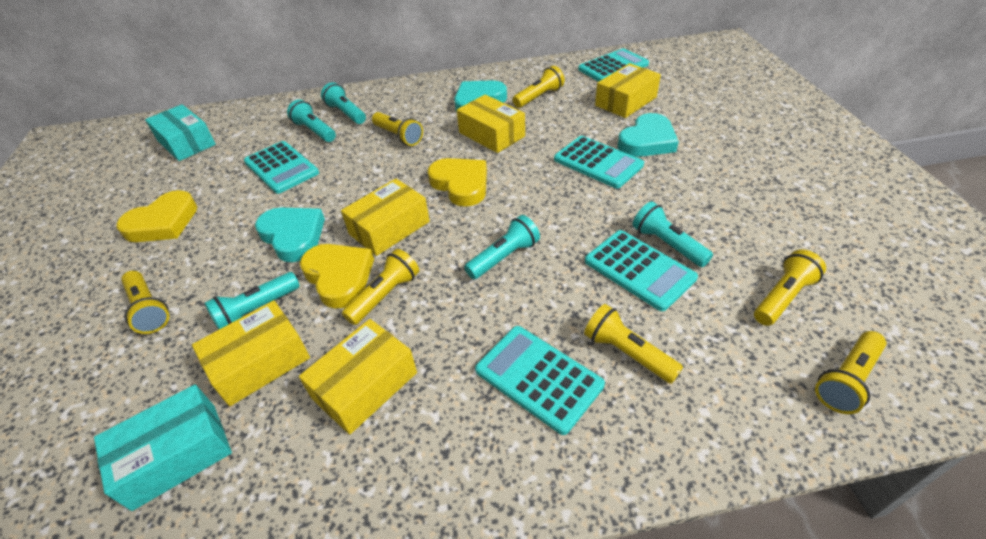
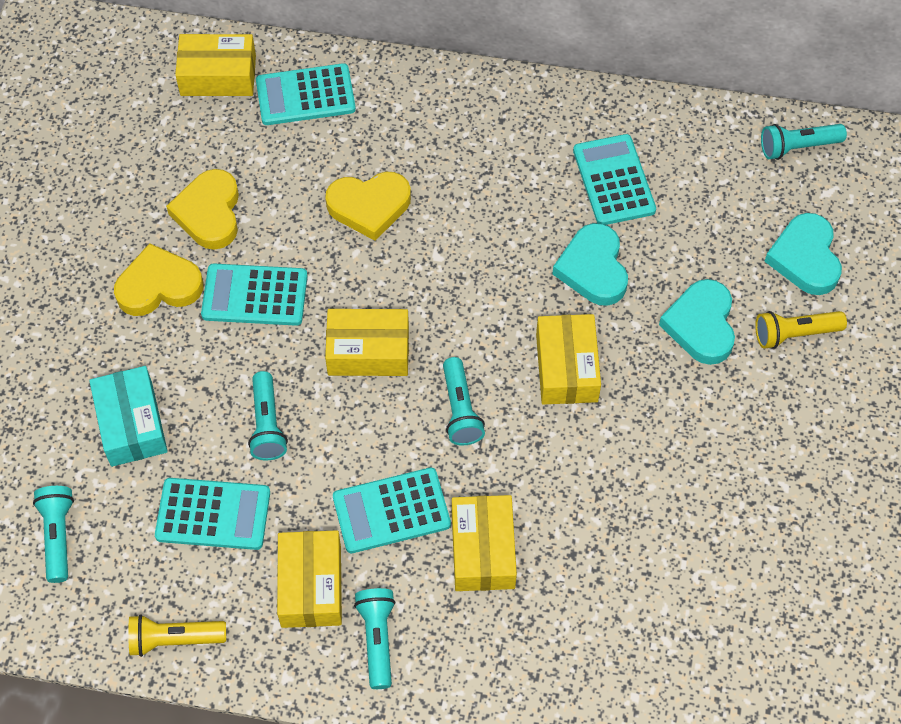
turquoise box: 2 -> 1
yellow flashlight: 7 -> 2

